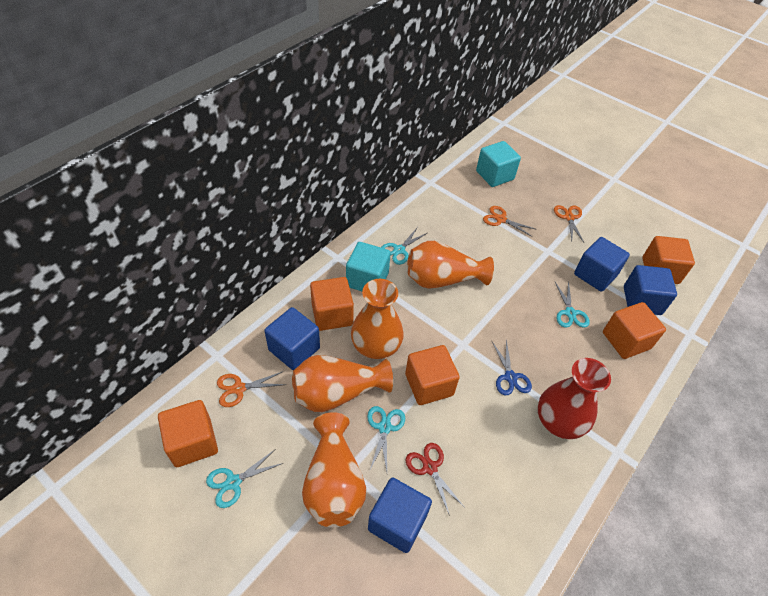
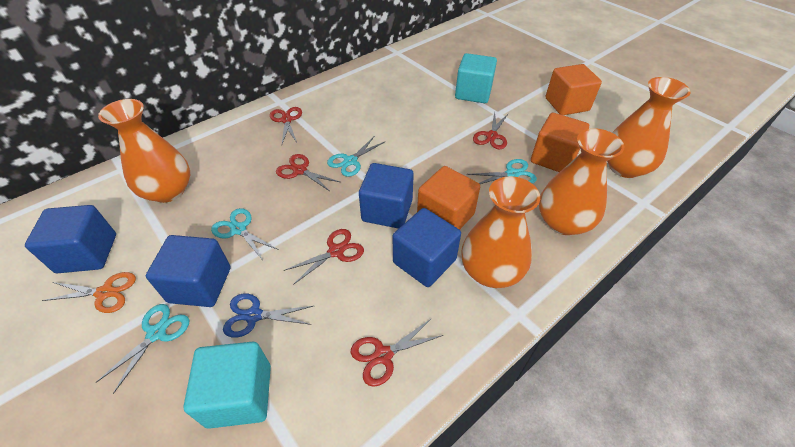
orange cube: 5 -> 3
orange scissors: 3 -> 1
red scissors: 1 -> 5
red vase: 1 -> 0

